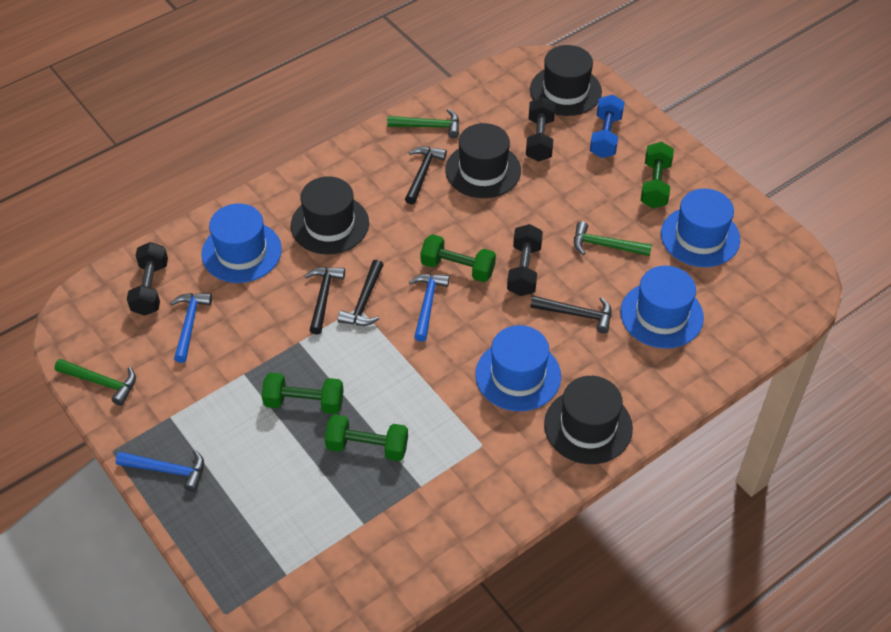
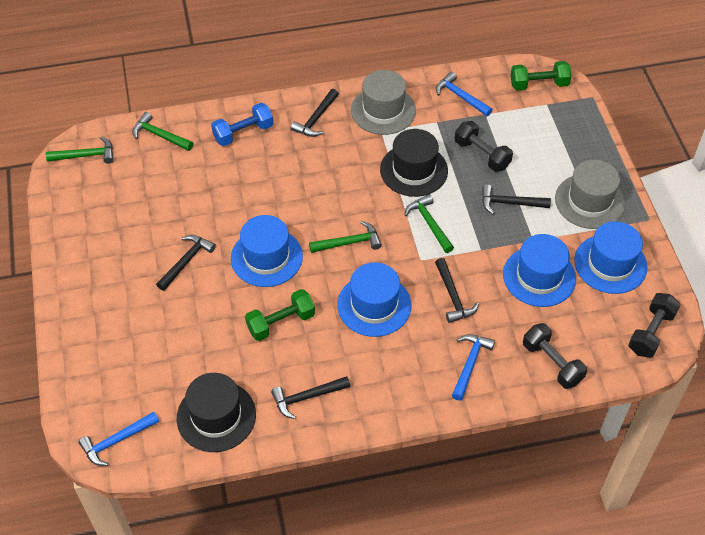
black hammer: 4 -> 5
black hat: 4 -> 2
green dumbbell: 4 -> 2
green hammer: 3 -> 4
grey hat: 0 -> 2

